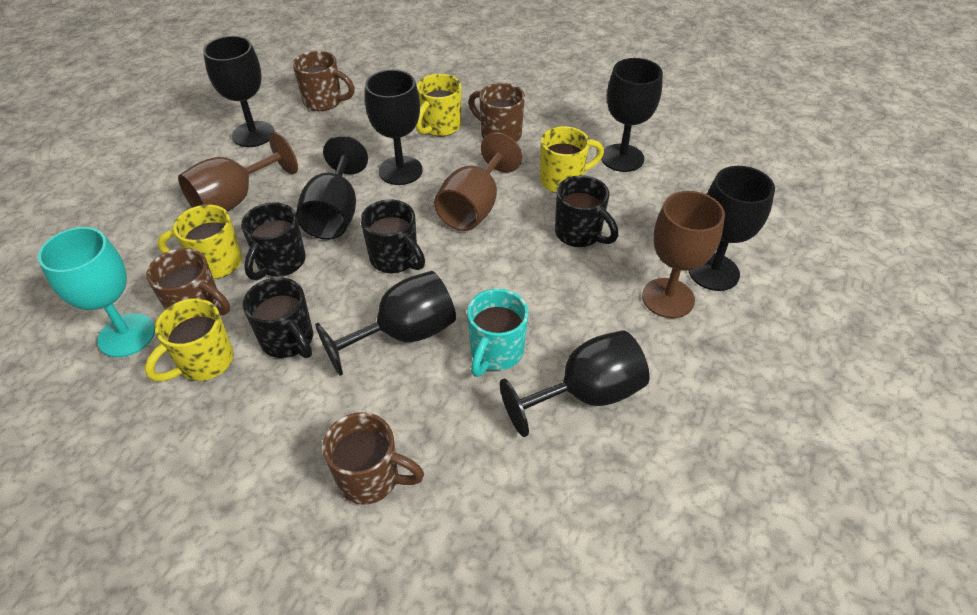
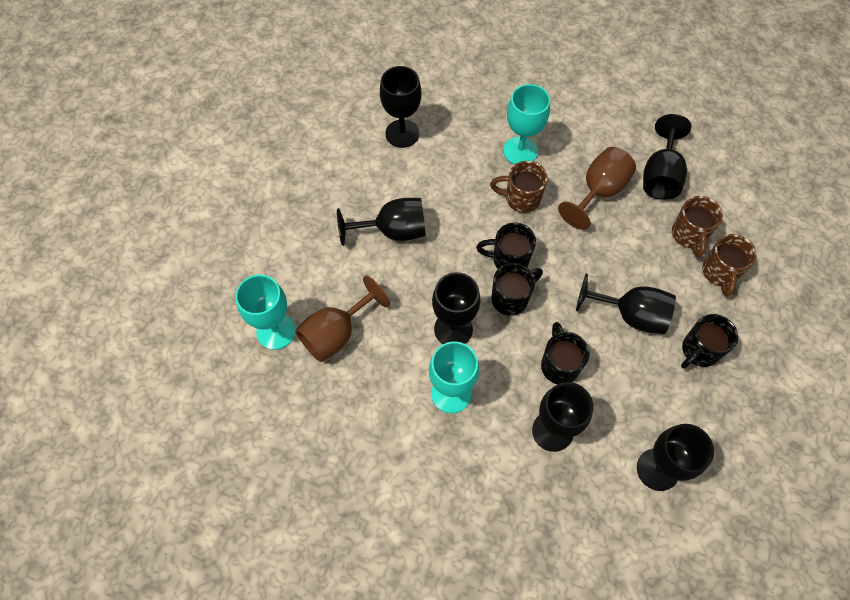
brown goblet: 3 -> 2
brown mug: 4 -> 3
turquoise goblet: 1 -> 3
turquoise mug: 1 -> 0
yellow mug: 4 -> 0

